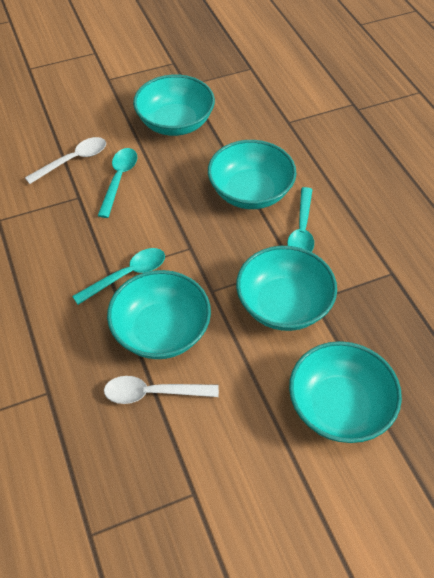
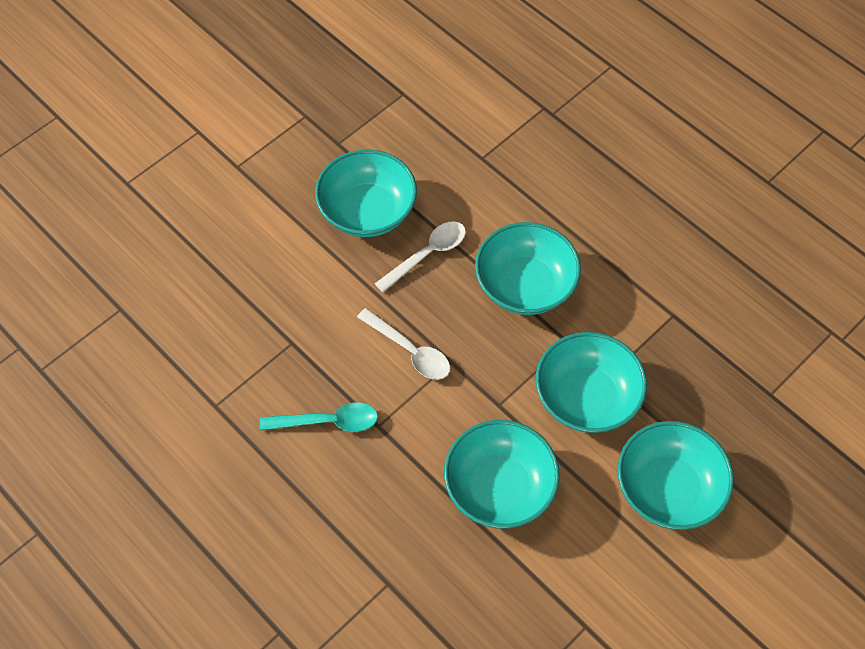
turquoise spoon: 3 -> 1

